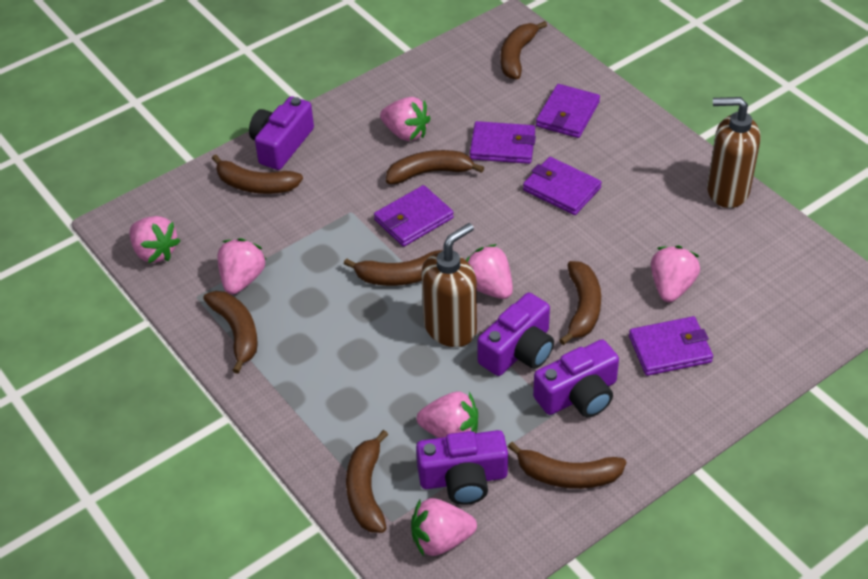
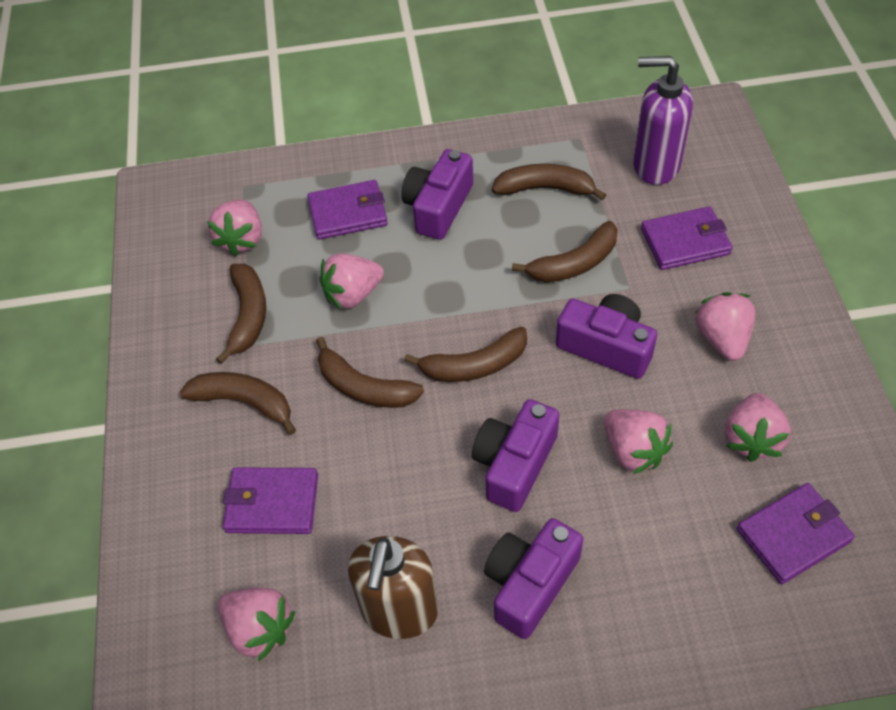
brown banana: 8 -> 6
brown soap dispenser: 2 -> 1
pink strawberry: 7 -> 6
purple soap dispenser: 0 -> 1
purple wallet: 5 -> 4

